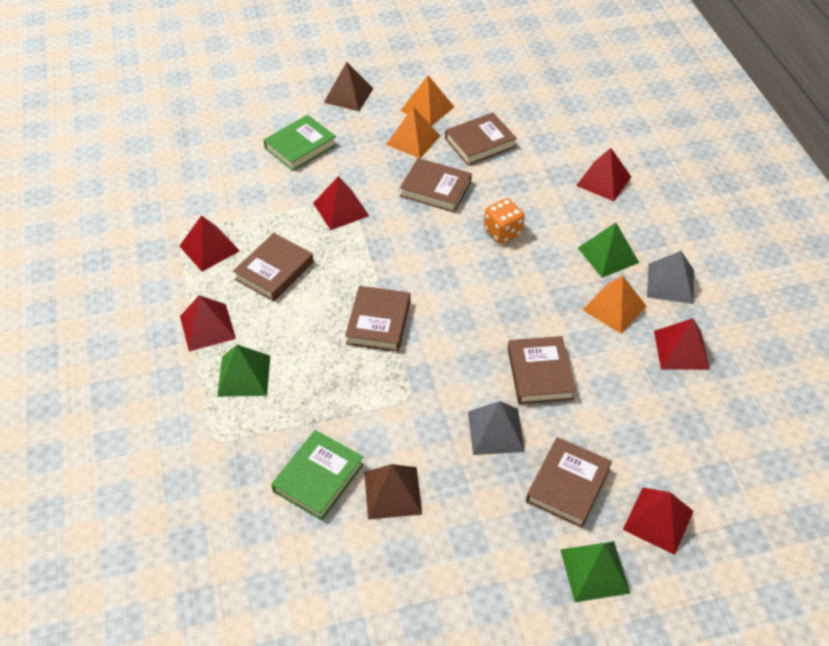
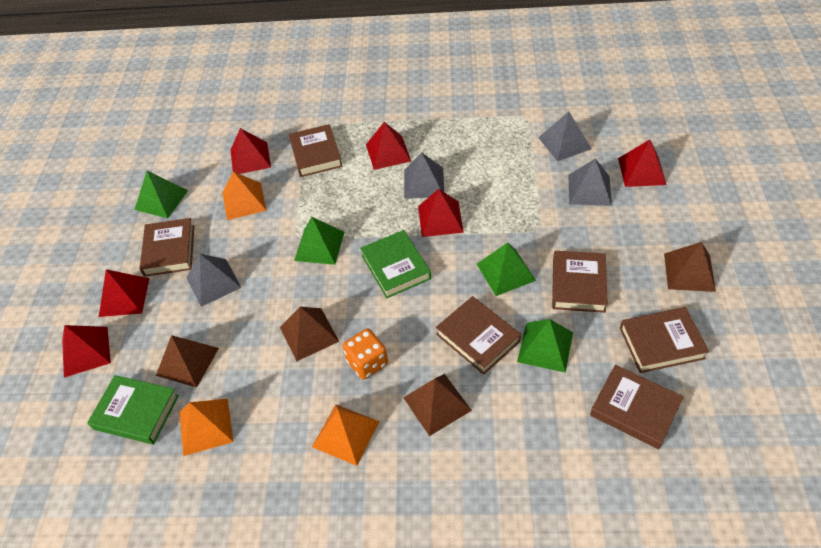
brown pyramid: 2 -> 4
green pyramid: 3 -> 4
grey pyramid: 2 -> 4

